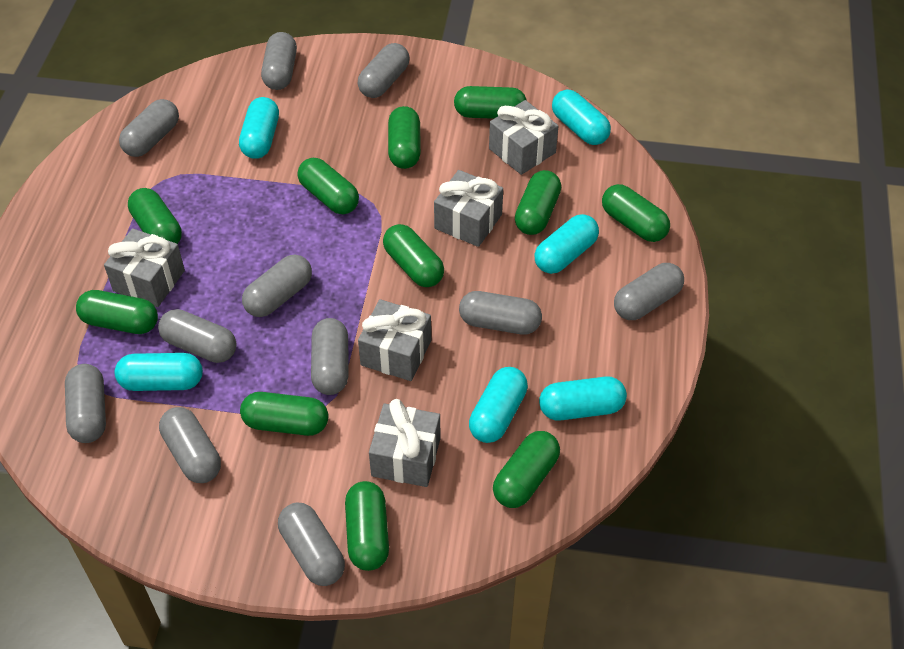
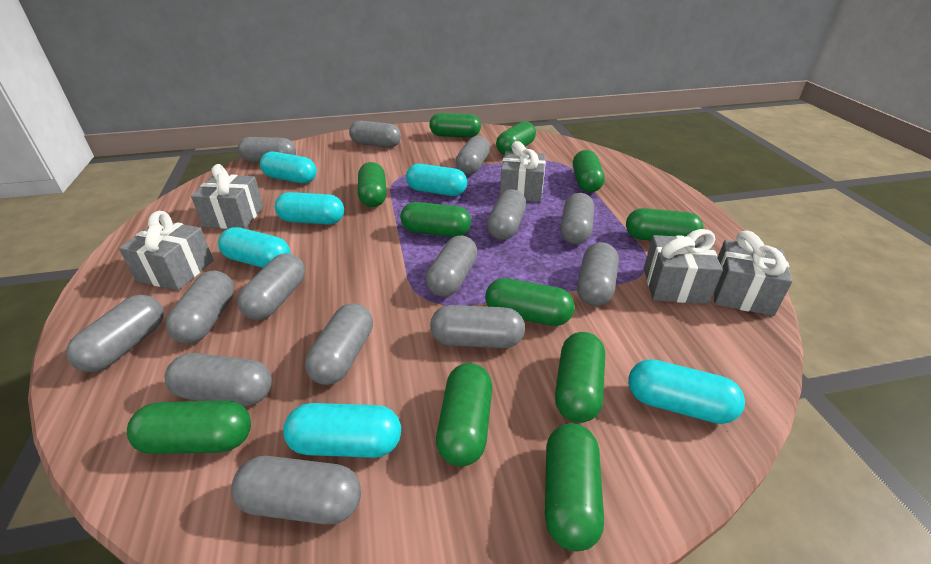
grey capsule: 11 -> 14

